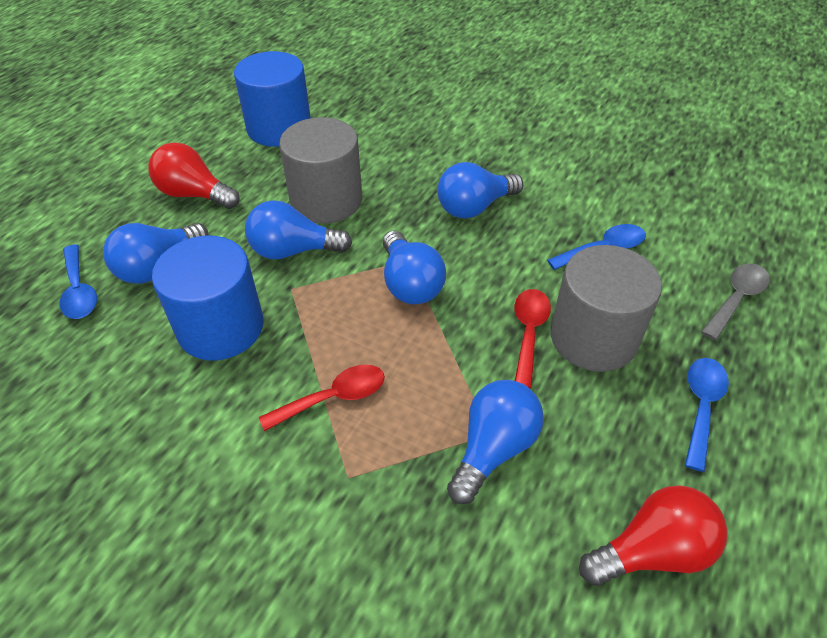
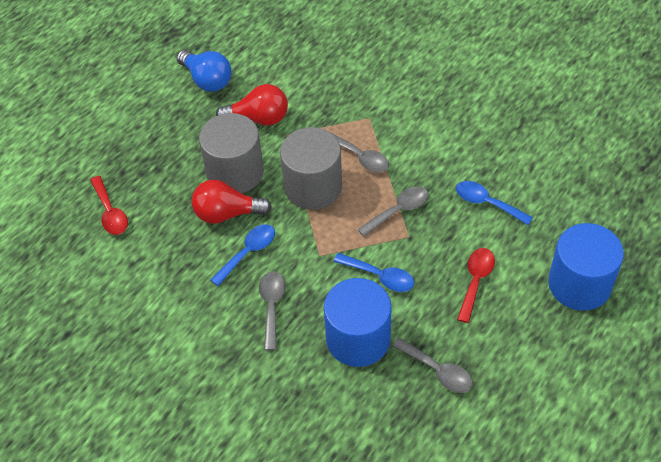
blue light bulb: 5 -> 1
grey spoon: 1 -> 4

